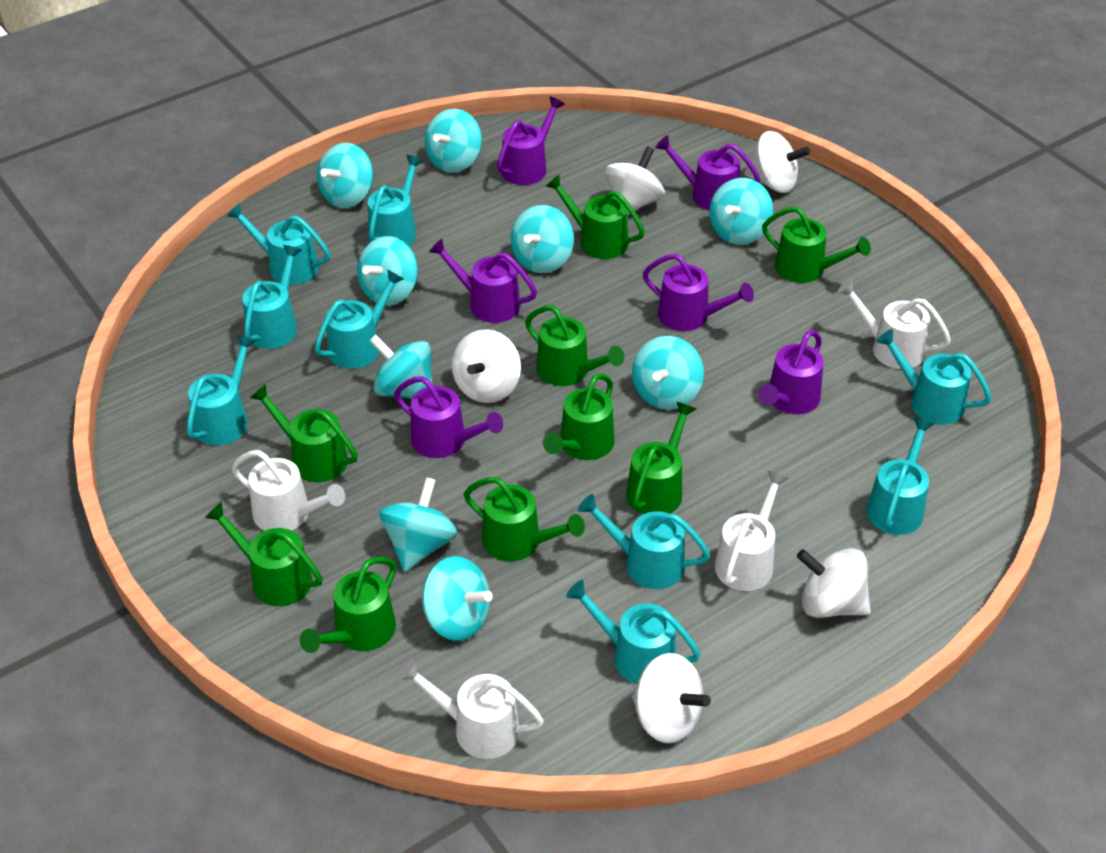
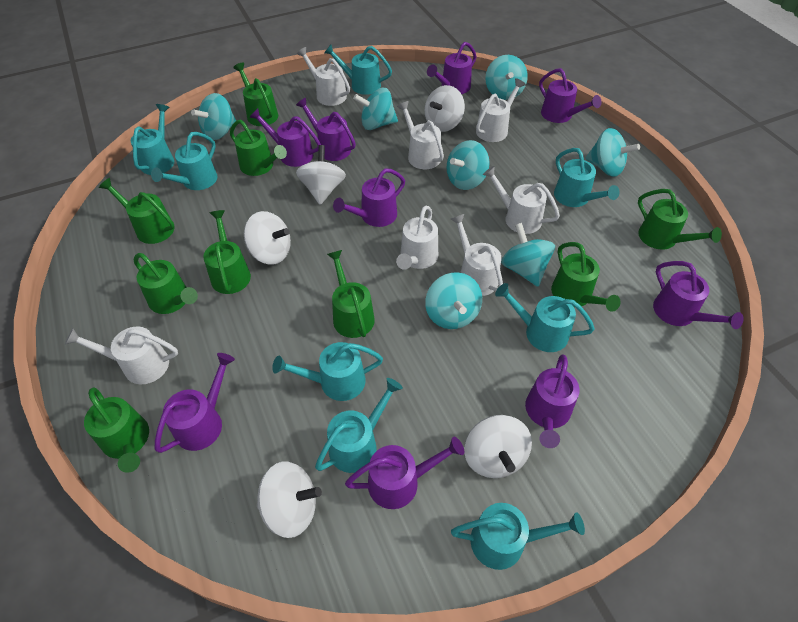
purple watering can: 6 -> 9
turquoise spinning top: 9 -> 7
turquoise watering can: 9 -> 8
white watering can: 4 -> 7

